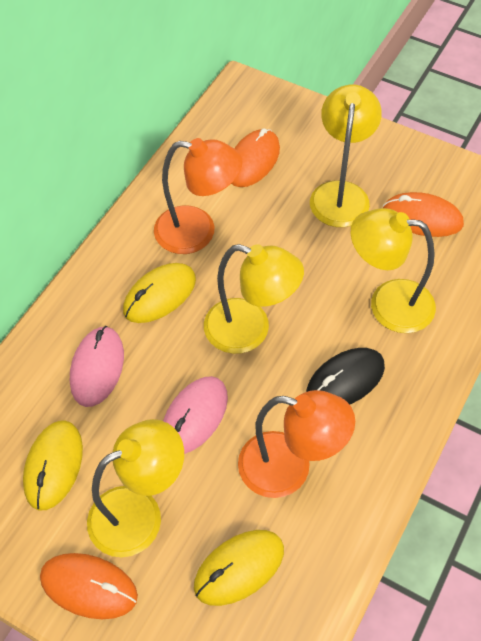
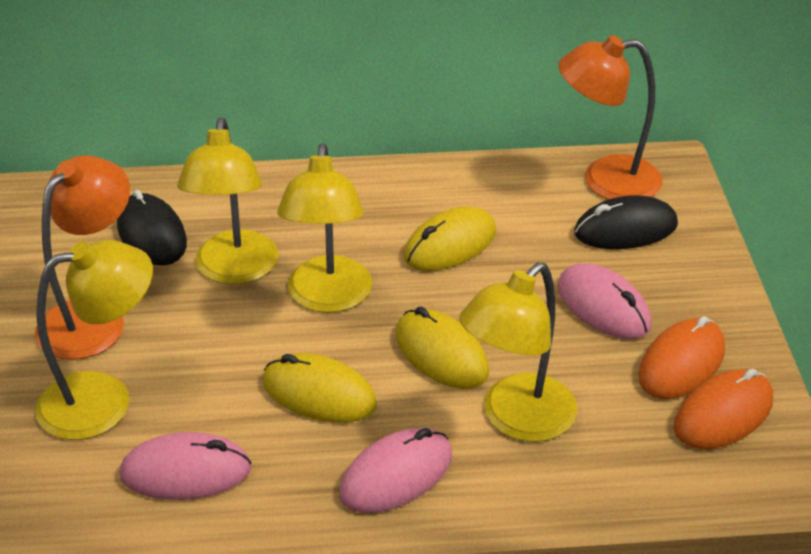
black mouse: 1 -> 2
orange mouse: 3 -> 2
pink mouse: 2 -> 3

